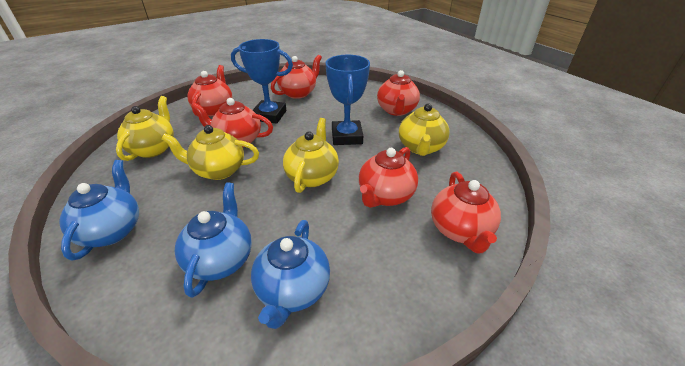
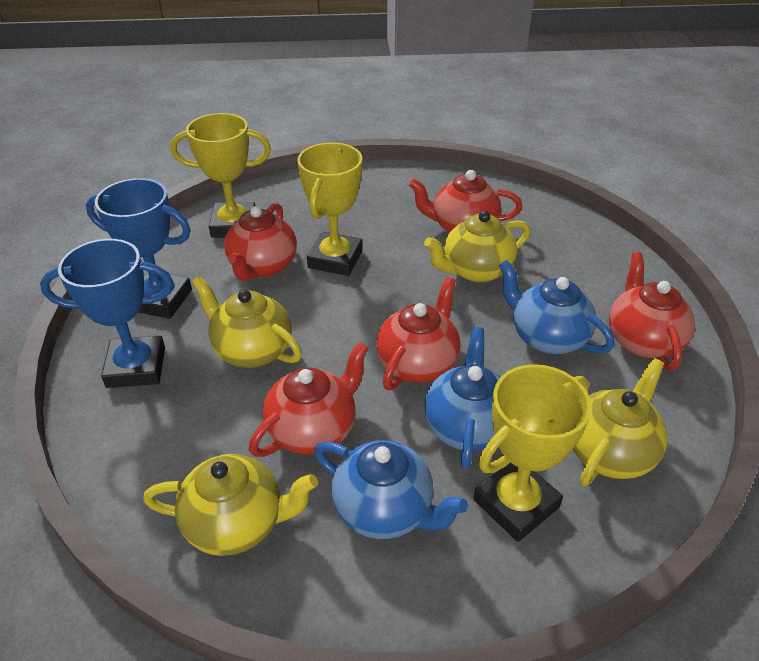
red teapot: 6 -> 5
yellow trophy: 0 -> 3

